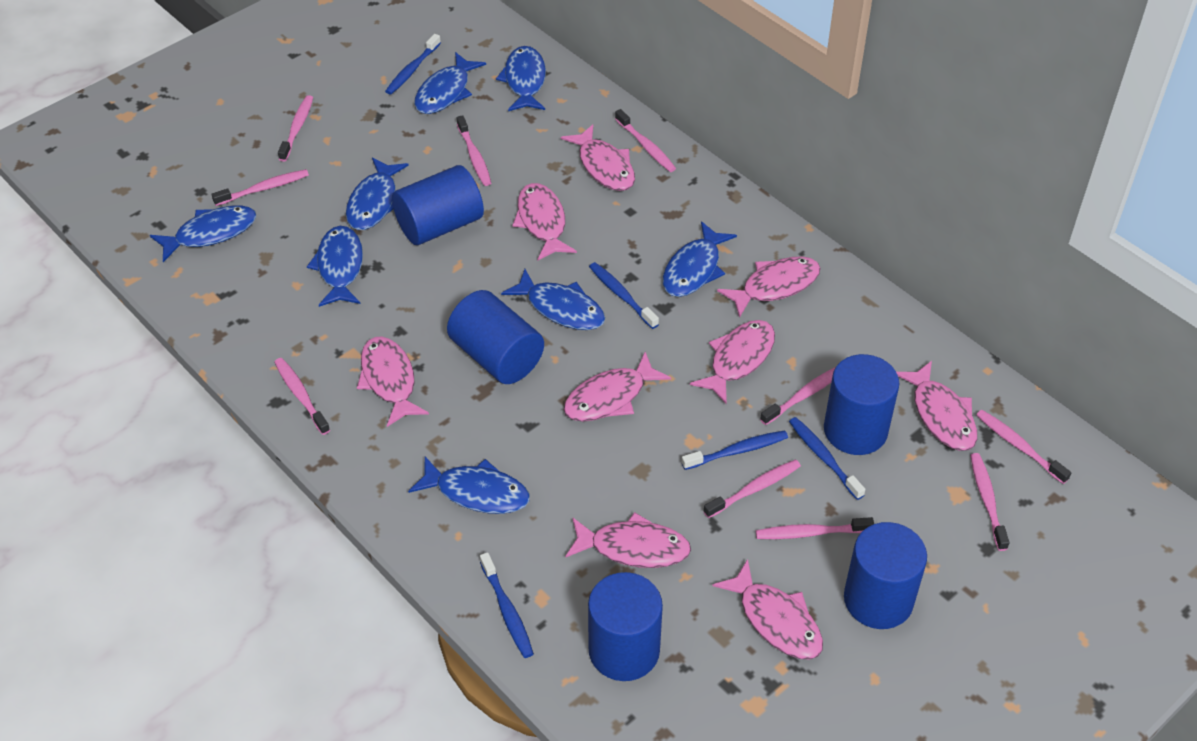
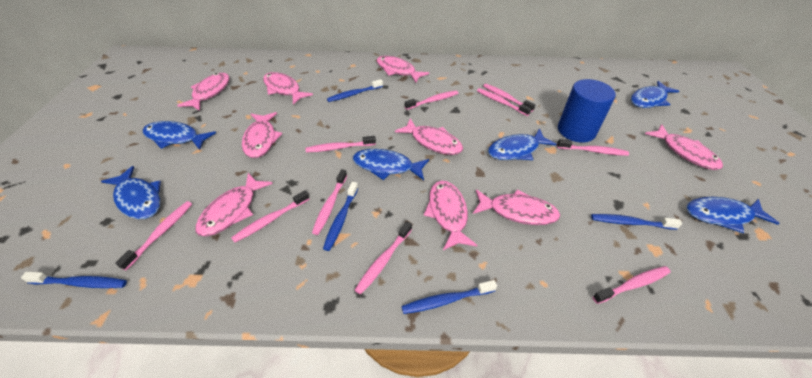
blue cylinder: 5 -> 1
blue fish: 8 -> 6

